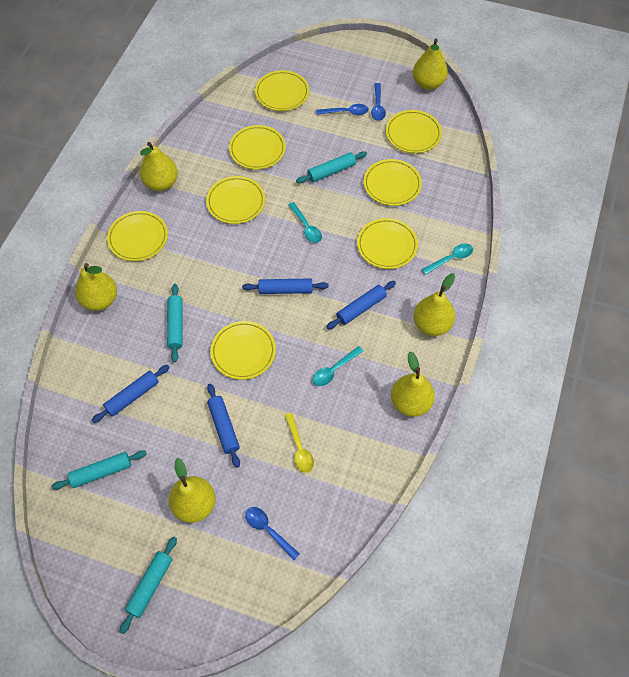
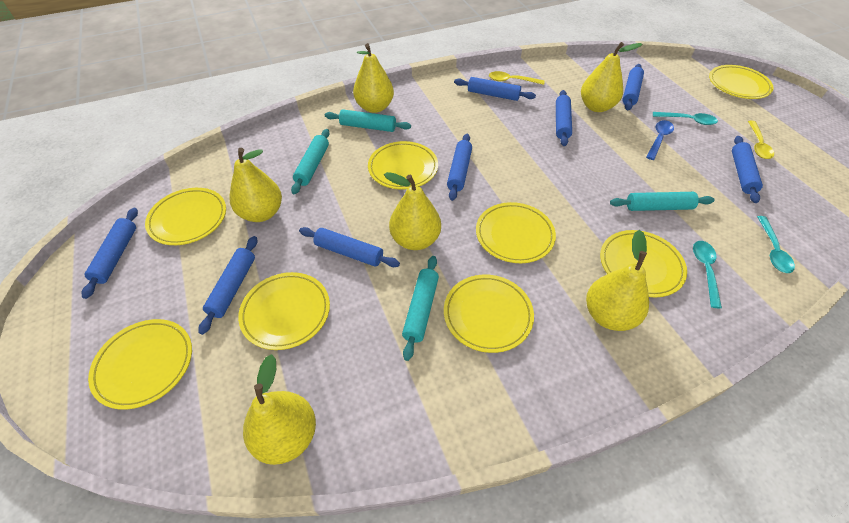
blue rolling pin: 4 -> 8
blue spoon: 3 -> 1
yellow spoon: 1 -> 2

